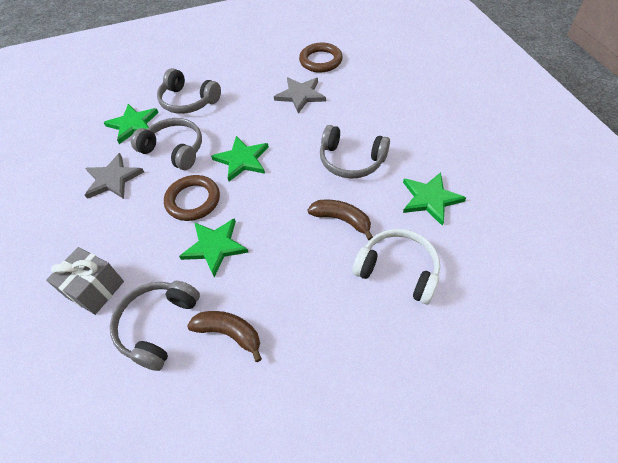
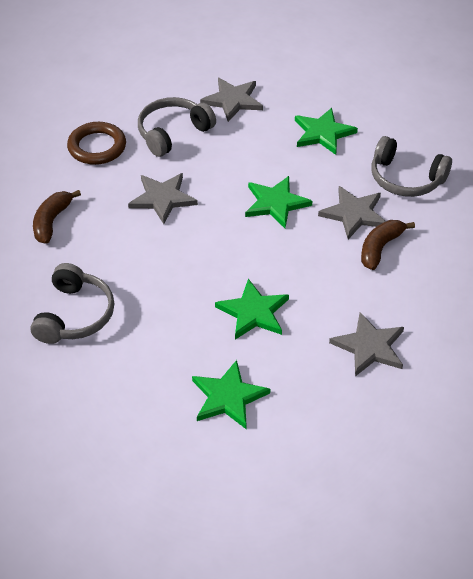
brown ring: 2 -> 1
grey gift: 1 -> 0
grey headphones: 4 -> 3
grey star: 2 -> 4
white headphones: 1 -> 0

